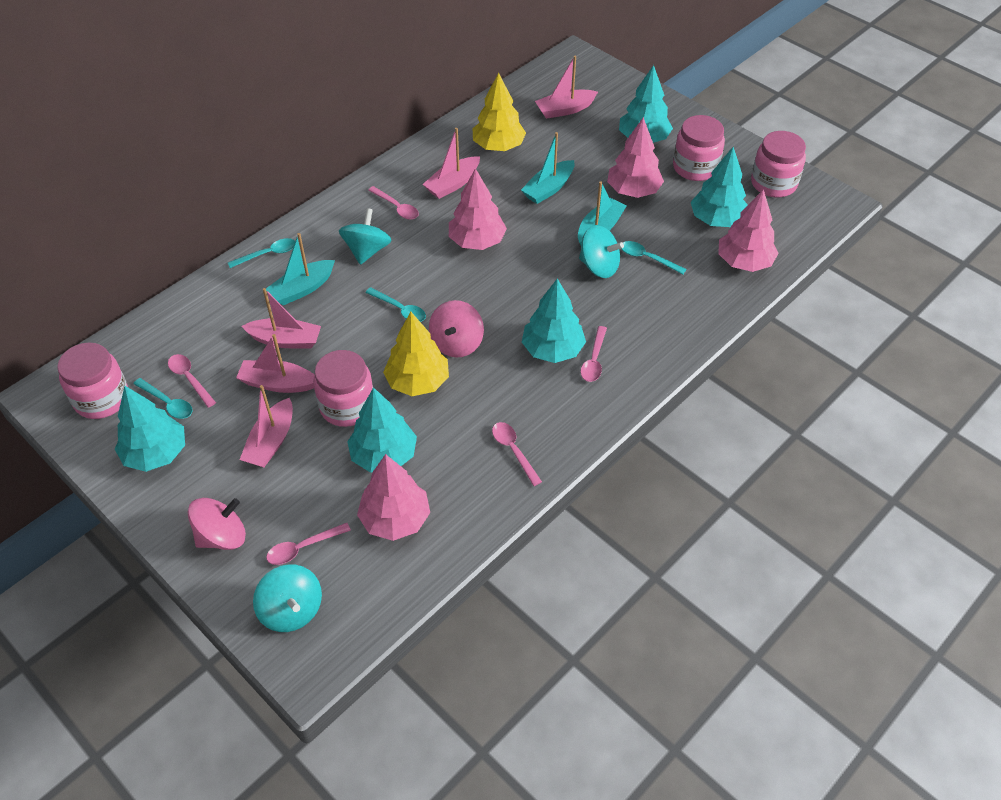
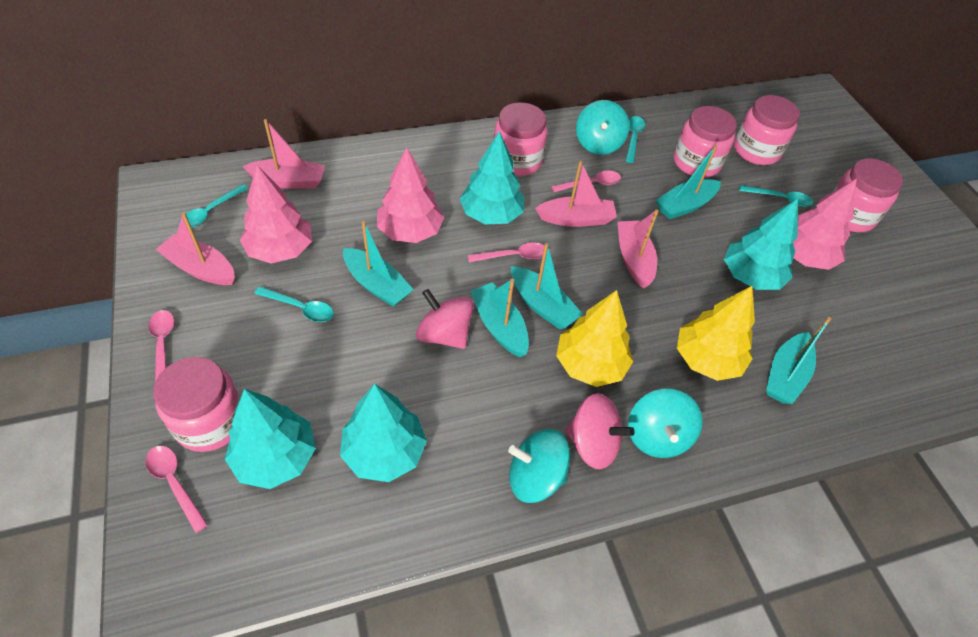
pink boat: 5 -> 4
pink jar: 4 -> 5
pink spoon: 5 -> 4
pink tree: 4 -> 3
turquoise boat: 3 -> 5
turquoise tree: 5 -> 4

